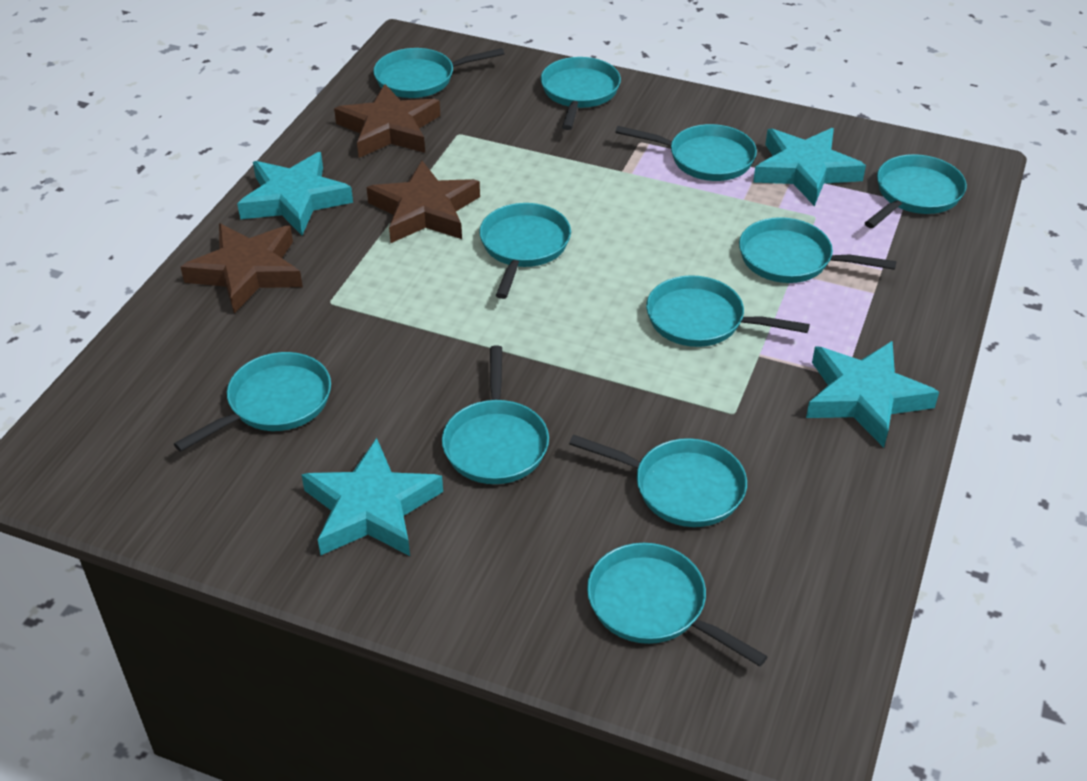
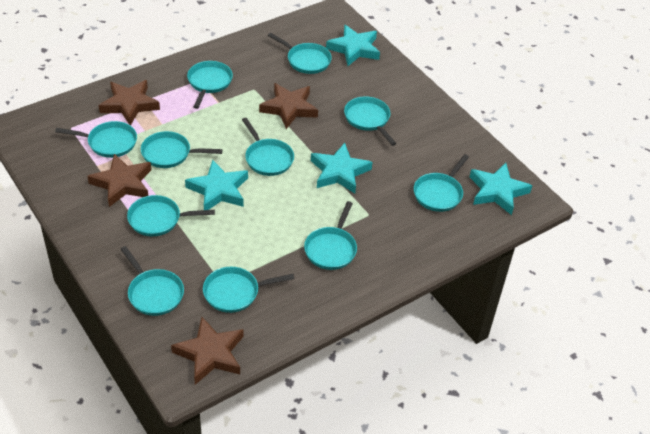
brown star: 3 -> 4

